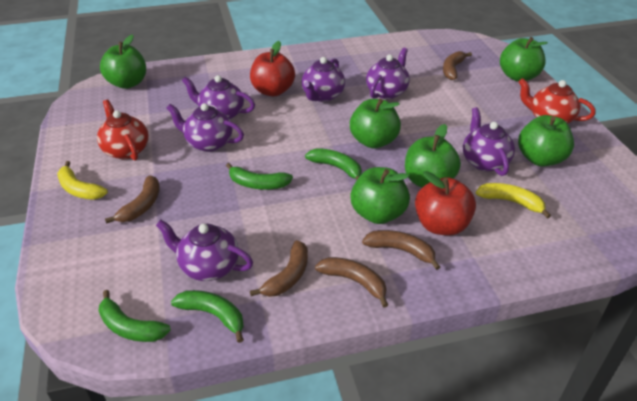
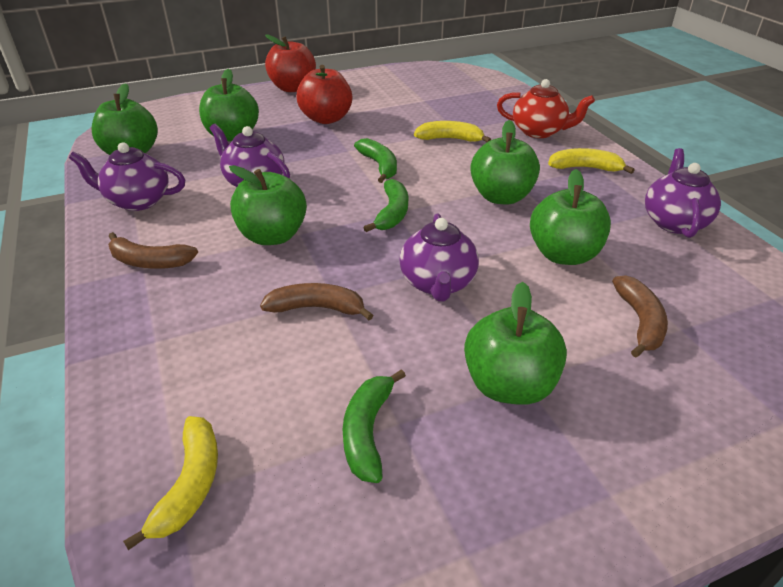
brown banana: 5 -> 3
green banana: 4 -> 3
purple teapot: 6 -> 4
red teapot: 2 -> 1
yellow banana: 2 -> 3

